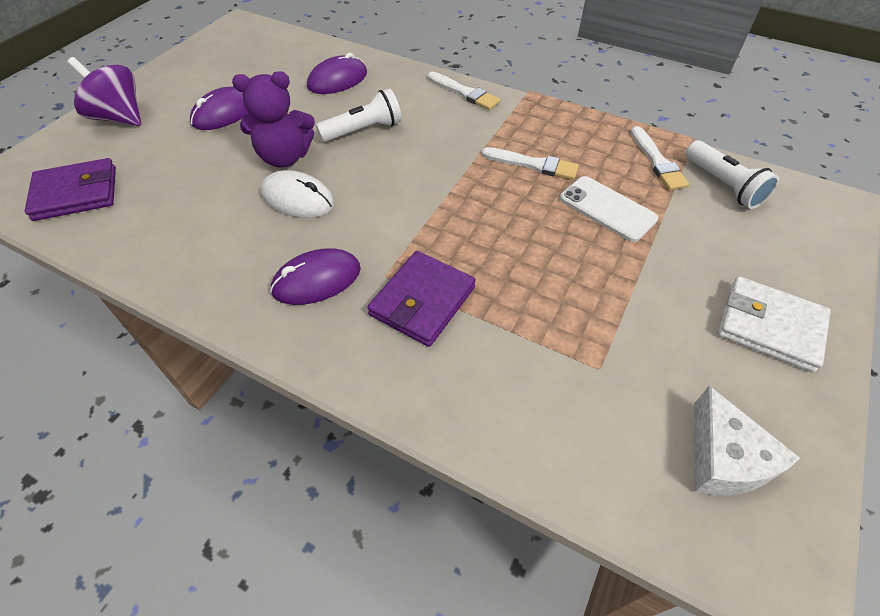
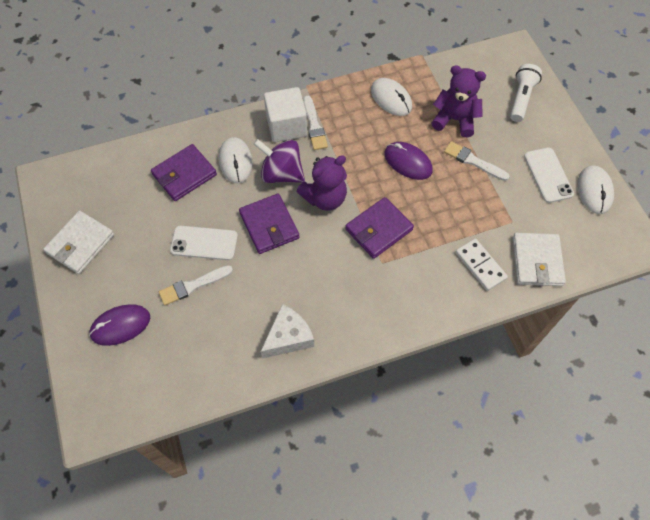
purple mouse: 3 -> 2
purple teddy bear: 1 -> 2
purple wallet: 2 -> 3
white cube: 0 -> 1
white domino: 0 -> 1
white flashlight: 2 -> 1
white mouse: 1 -> 3
white phone: 1 -> 2
white wallet: 1 -> 2

